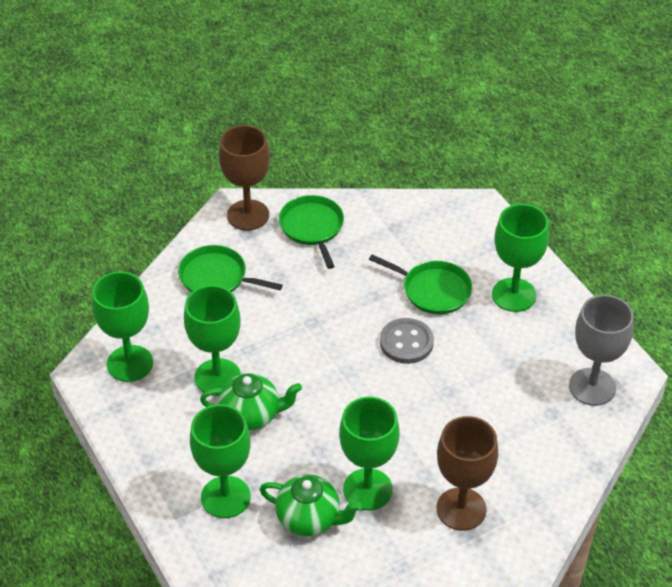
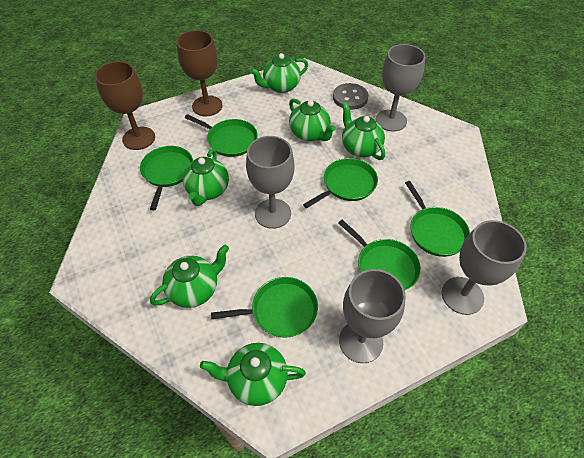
green goblet: 5 -> 0
green pan: 3 -> 6
green teapot: 2 -> 6
grey goblet: 1 -> 4

